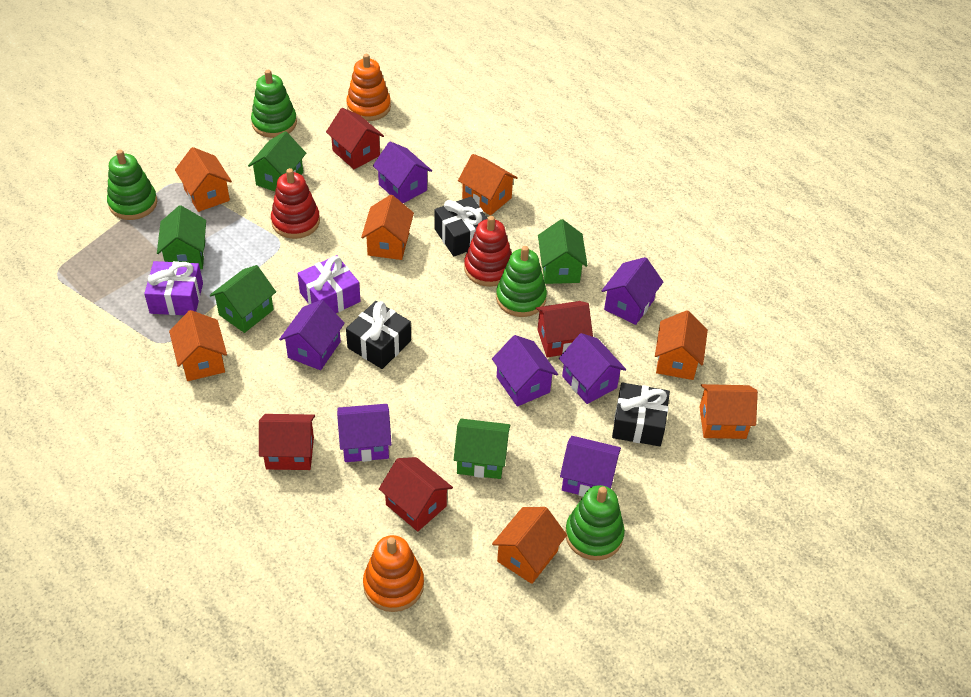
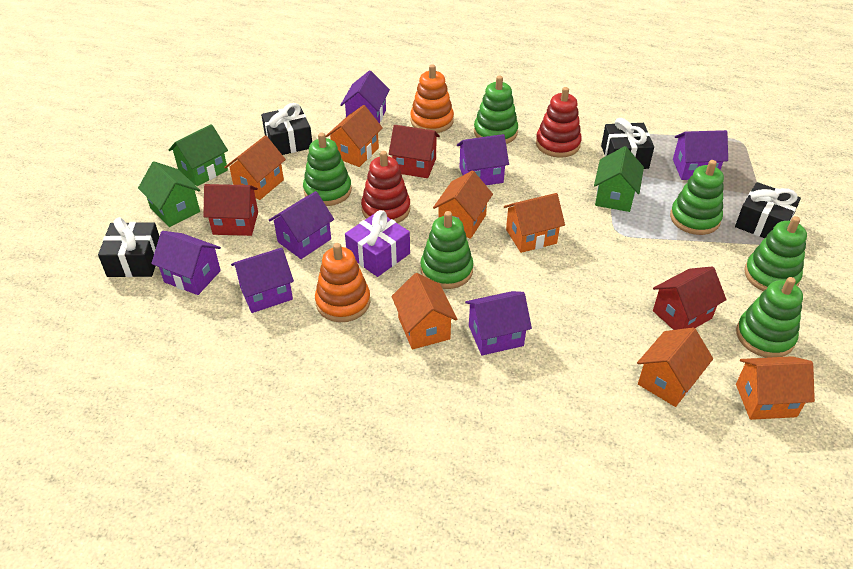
black gift: 3 -> 4
green house: 5 -> 3
green stacking toy: 4 -> 6
purple gift: 2 -> 1
red house: 4 -> 3

